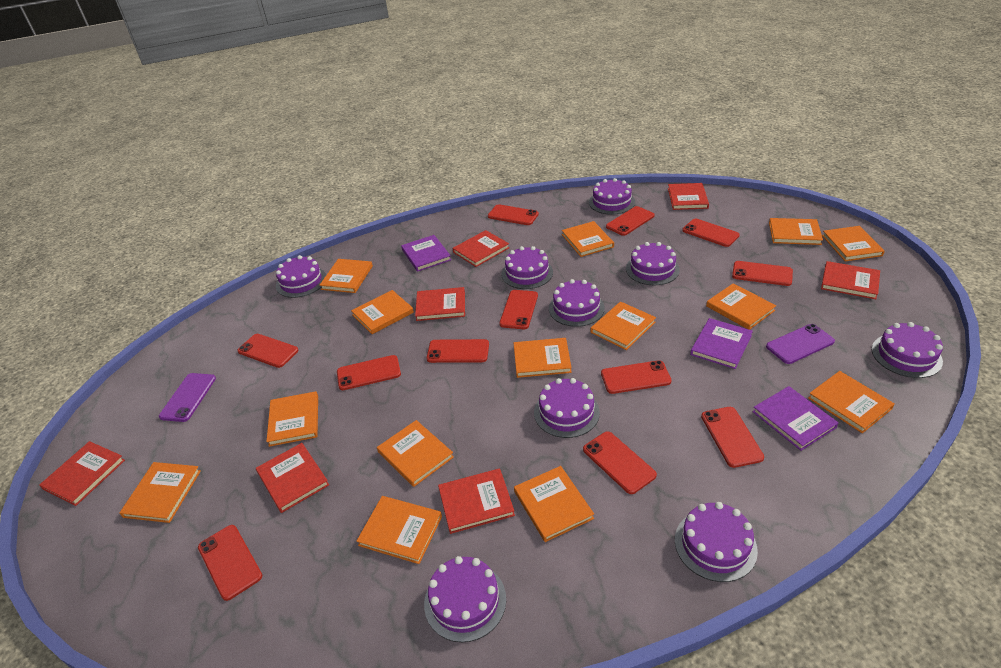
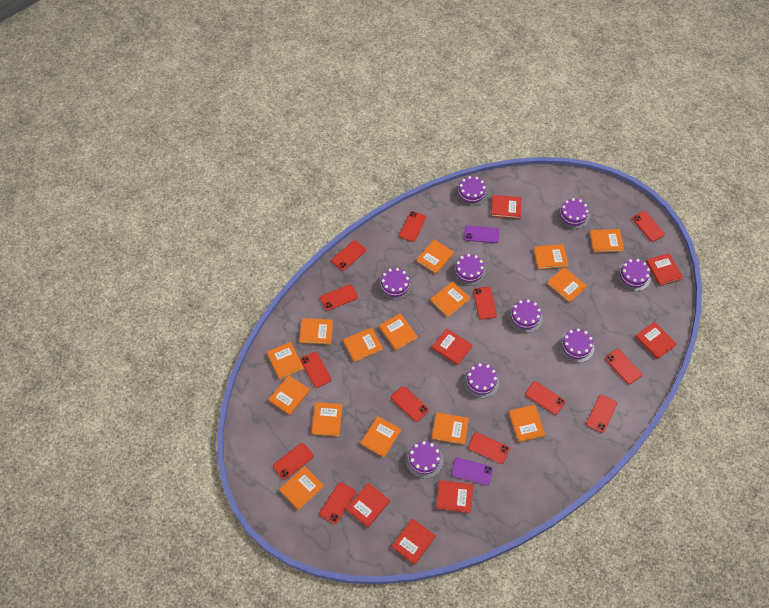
orange book: 14 -> 15
purple book: 3 -> 0
red phone: 12 -> 13

